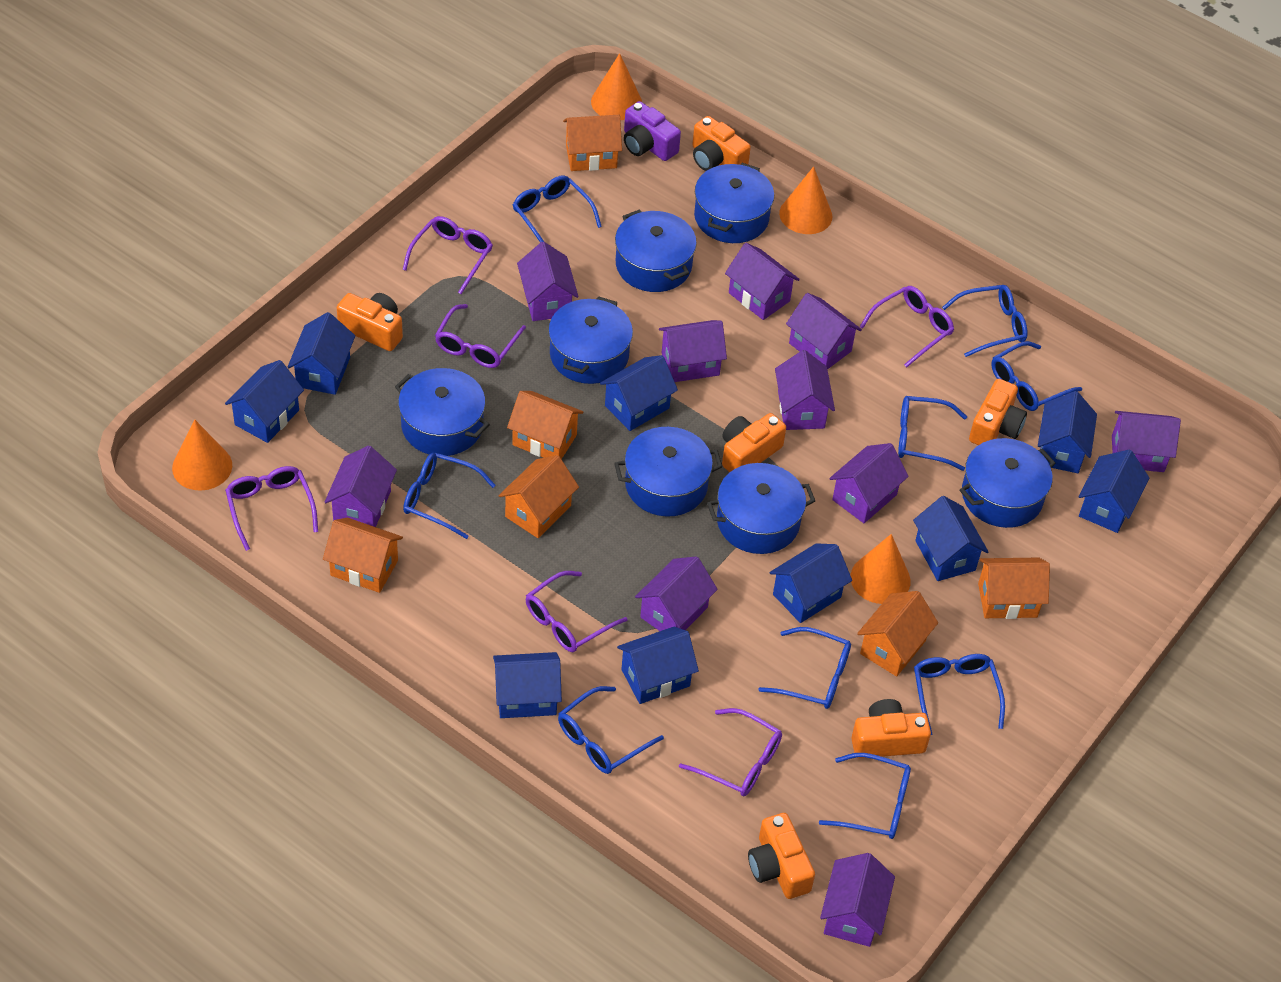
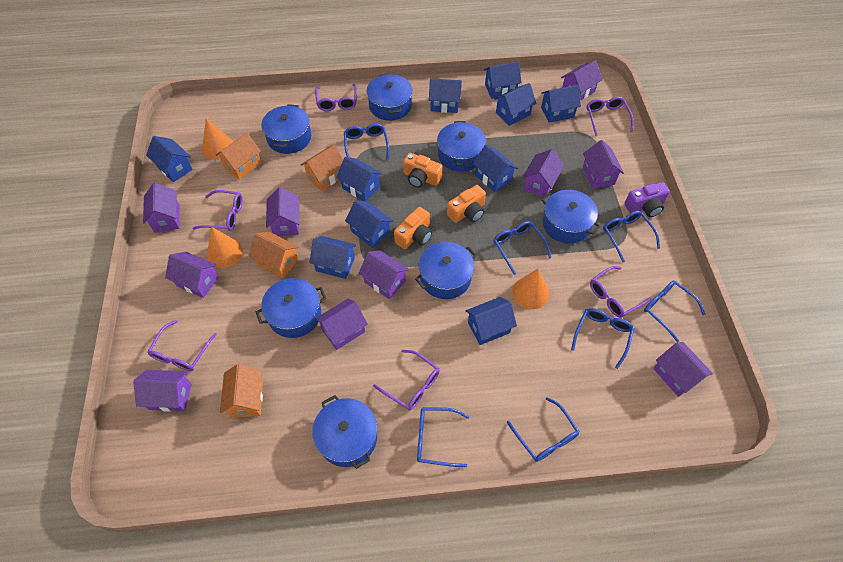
blue glasses: 9 -> 7
blue house: 9 -> 10
orange camera: 6 -> 3
orange cone: 4 -> 3
orange house: 6 -> 4

